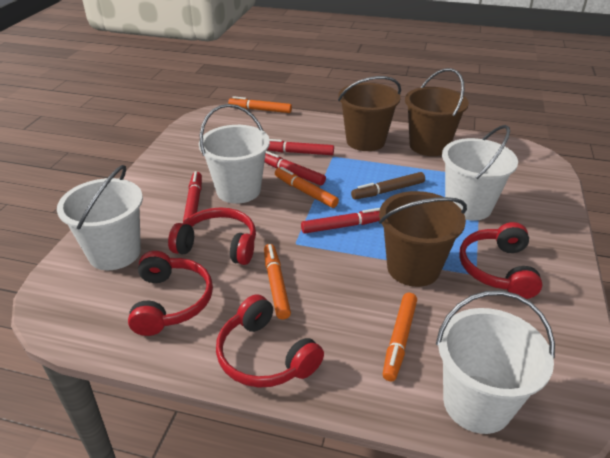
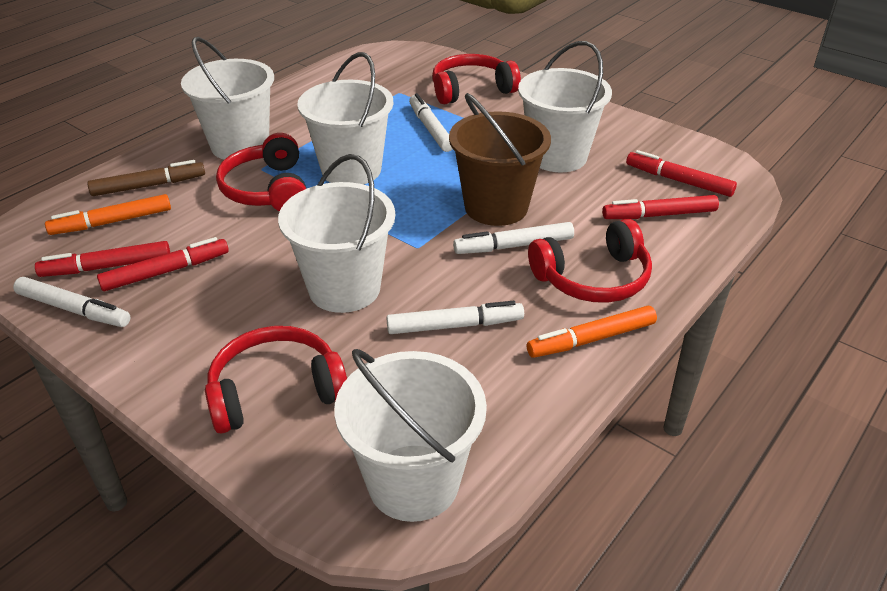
brown bucket: 3 -> 1
orange marker: 4 -> 2
white bucket: 4 -> 5
white marker: 0 -> 4

